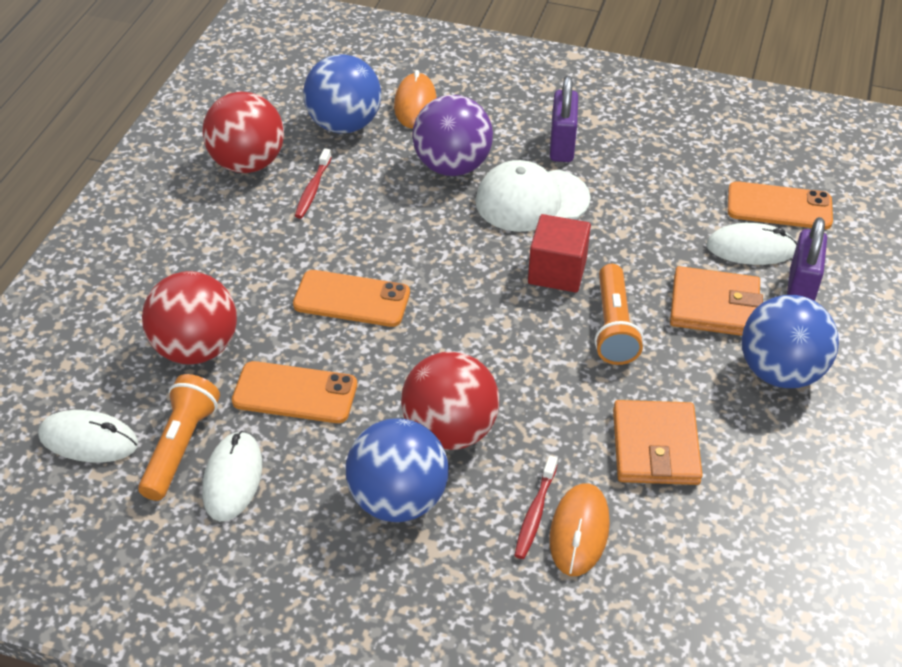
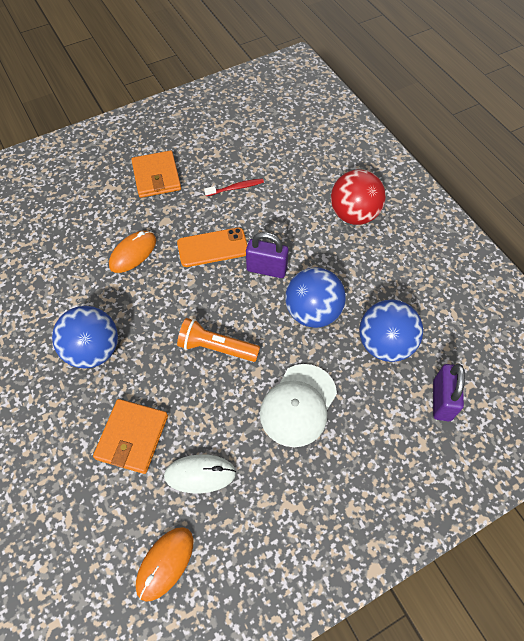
orange flashlight: 2 -> 1
orange phone: 3 -> 1
purple ball: 1 -> 0
red ball: 3 -> 1
red cube: 1 -> 0
red toothbrush: 2 -> 1
white mouse: 3 -> 1

